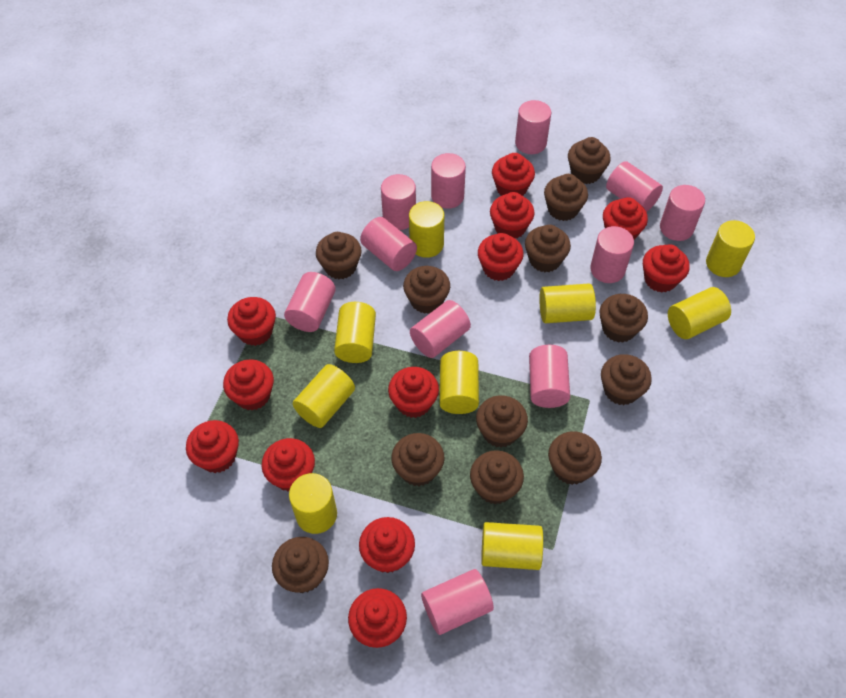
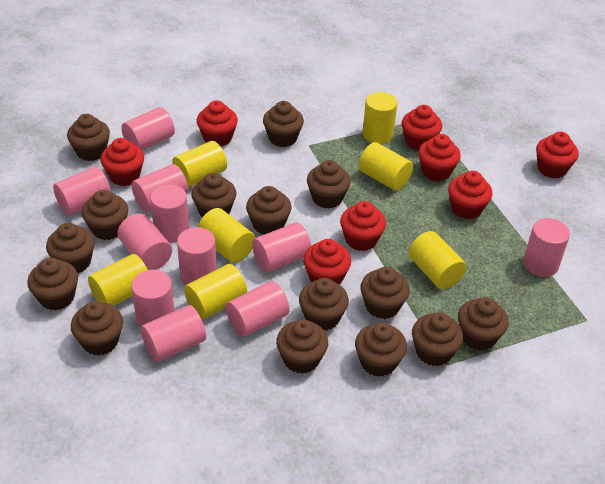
brown cupcake: 12 -> 15
red cupcake: 12 -> 8
yellow cylinder: 9 -> 7

